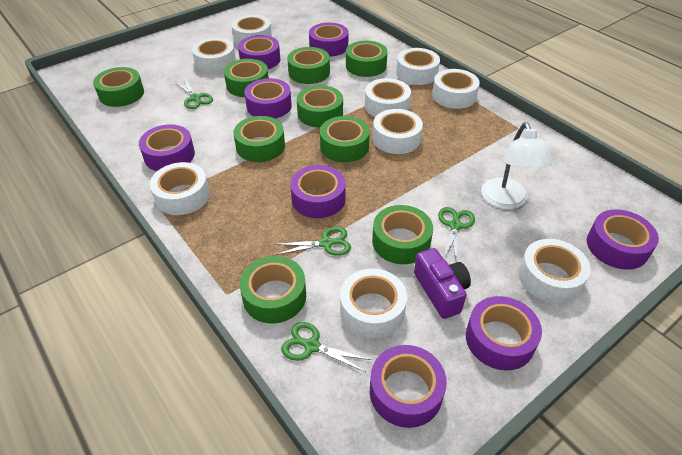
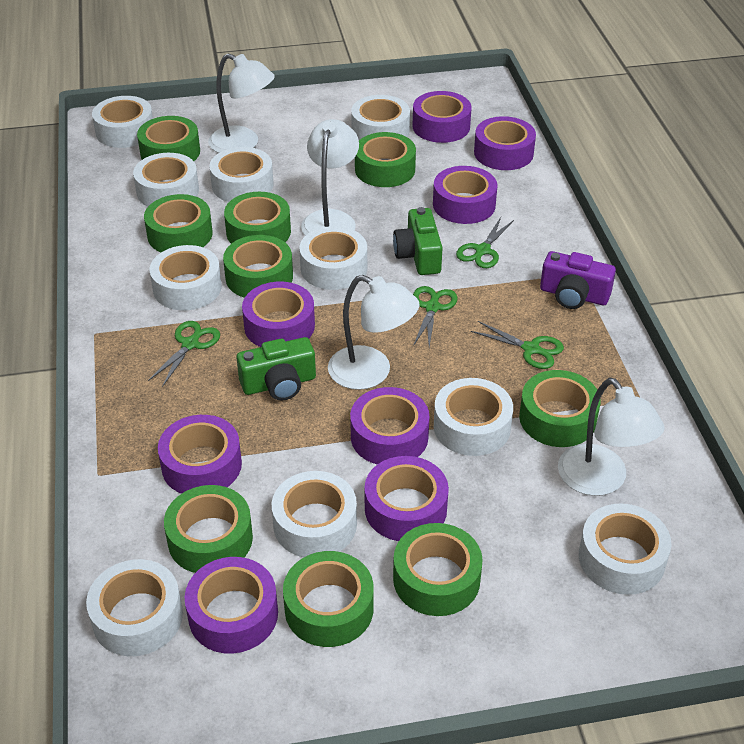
green camera: 0 -> 2
white lamp: 1 -> 4
white tape: 9 -> 10

